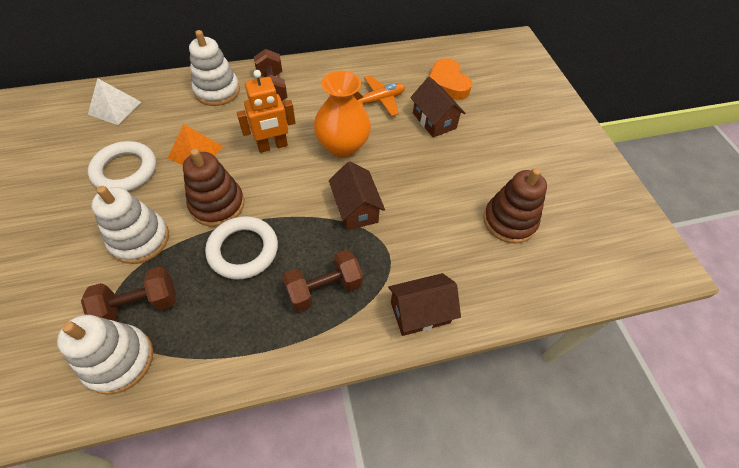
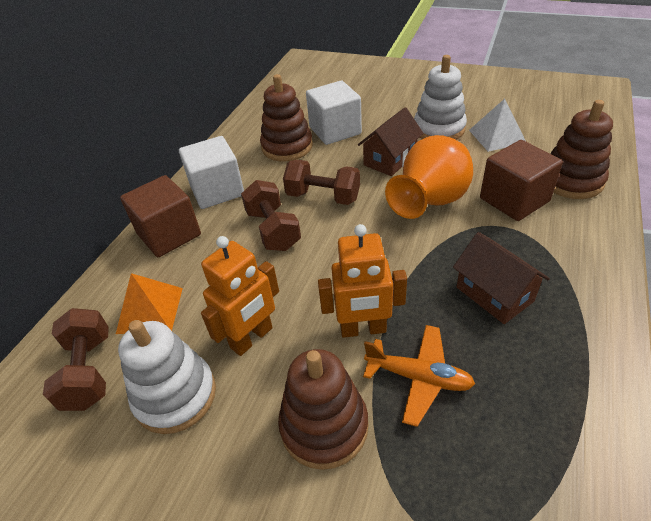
brown cube: 0 -> 2
brown house: 3 -> 2
brown stacking toy: 2 -> 3
orange heart: 1 -> 0
orange robot: 1 -> 2
white cube: 0 -> 2
white ring: 2 -> 0
white stacking toy: 3 -> 2

